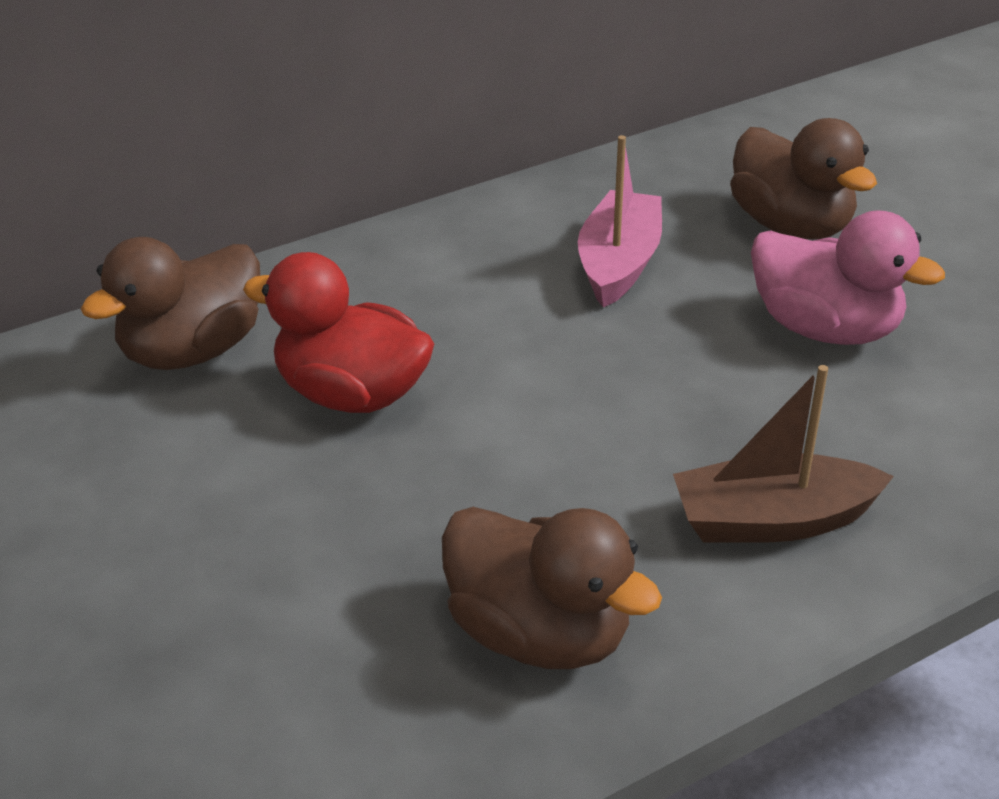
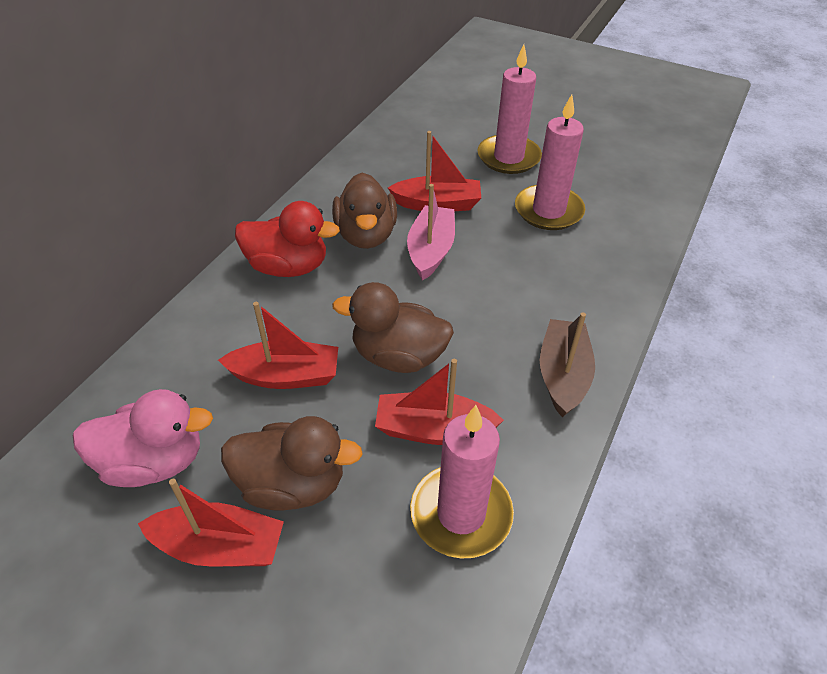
pink candle: 0 -> 3
red boat: 0 -> 4

